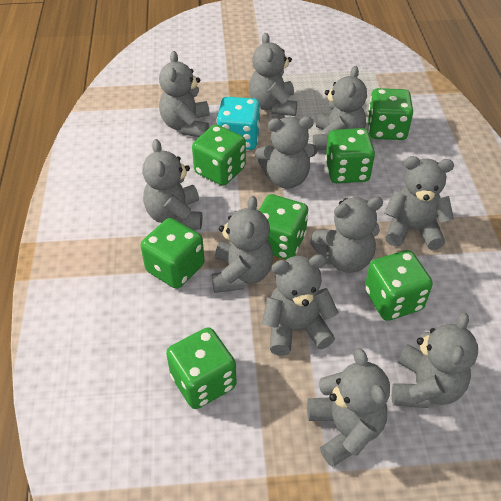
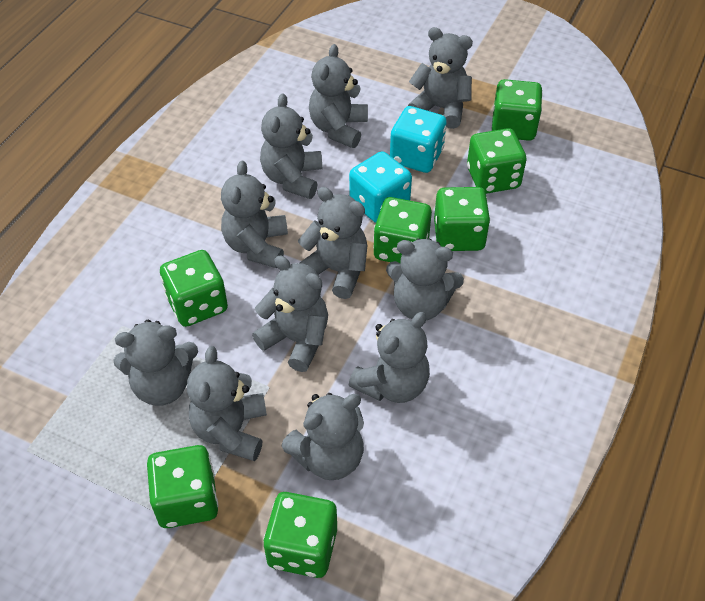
turquoise dice: 1 -> 2

